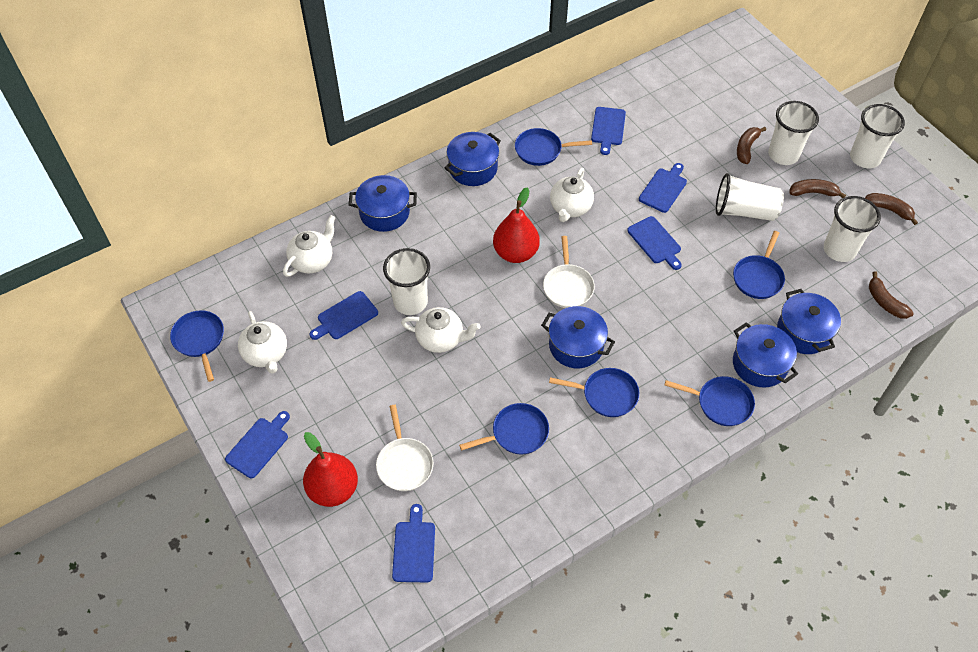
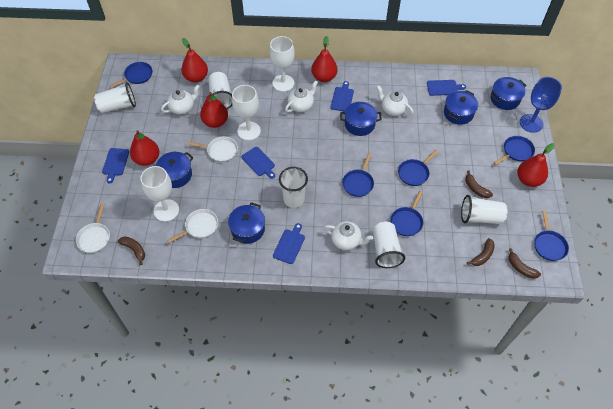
blue cutting board: 6 -> 5
blue goblet: 0 -> 1
red pear: 2 -> 5
white goblet: 0 -> 3
white pan: 2 -> 3

